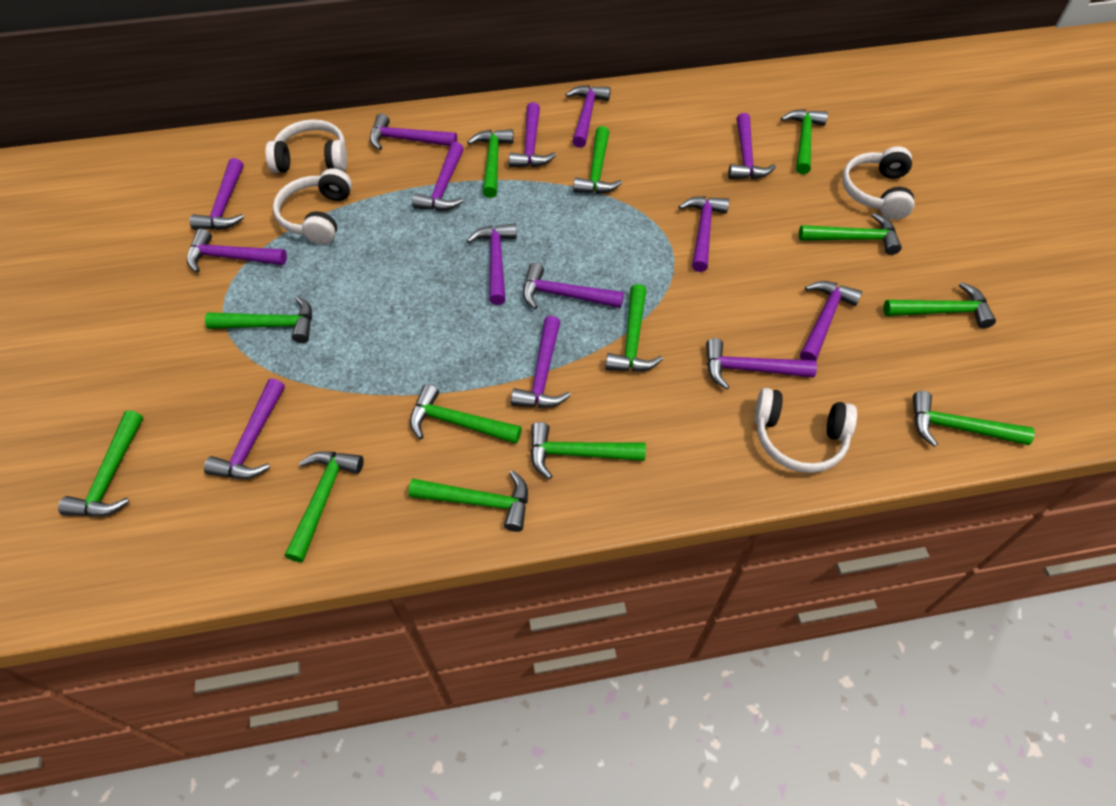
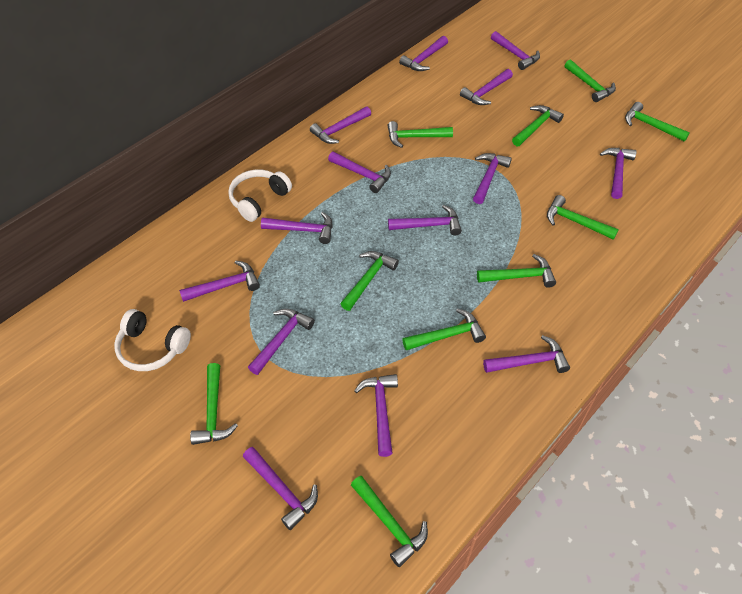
green hammer: 13 -> 10
white headphones: 4 -> 2

